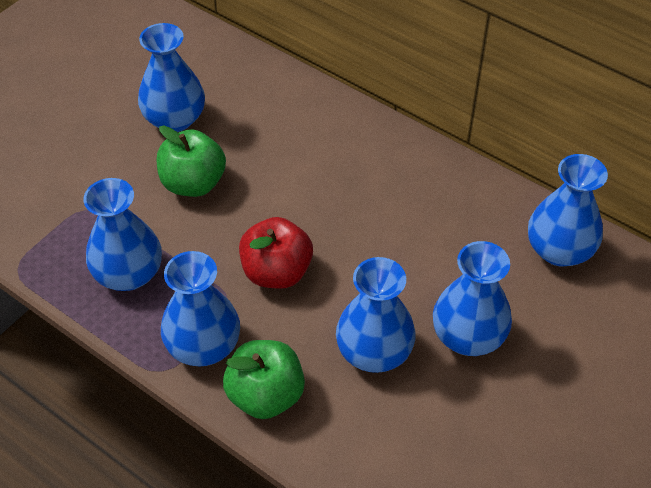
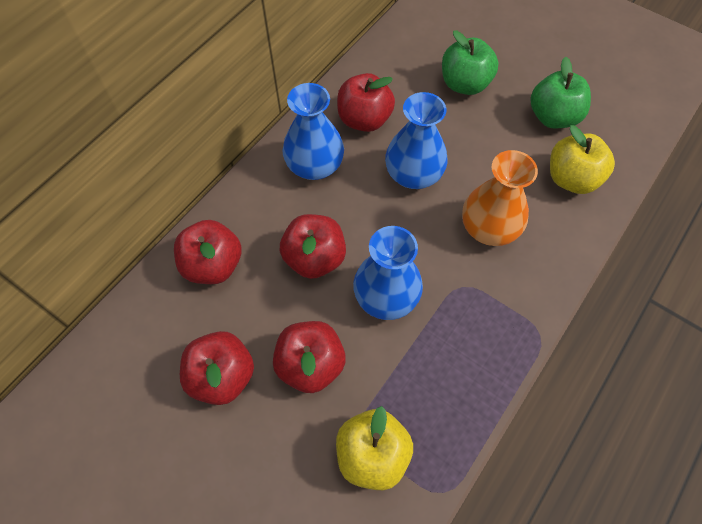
blue vase: 6 -> 3
orange vase: 0 -> 1
red apple: 1 -> 5
yellow apple: 0 -> 2

